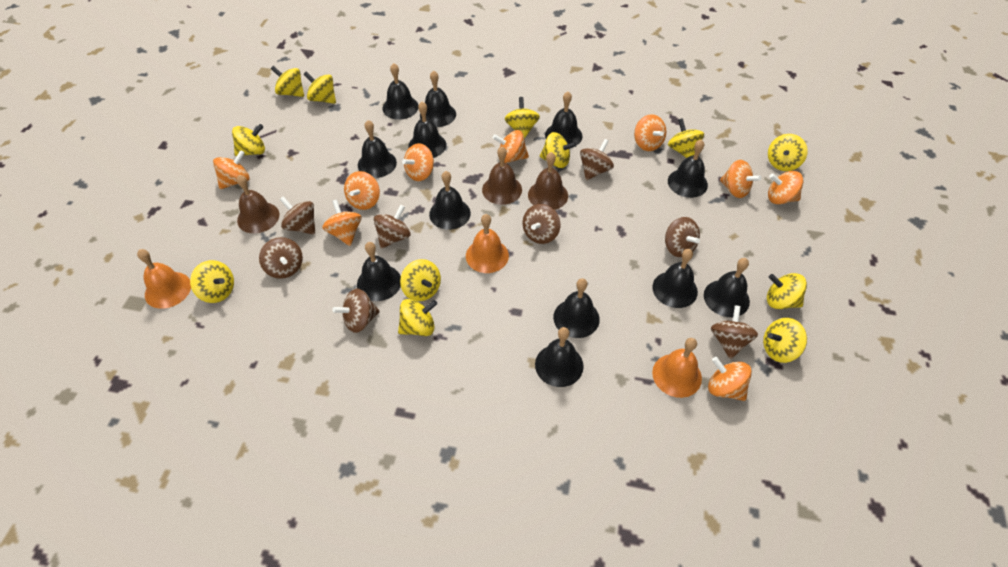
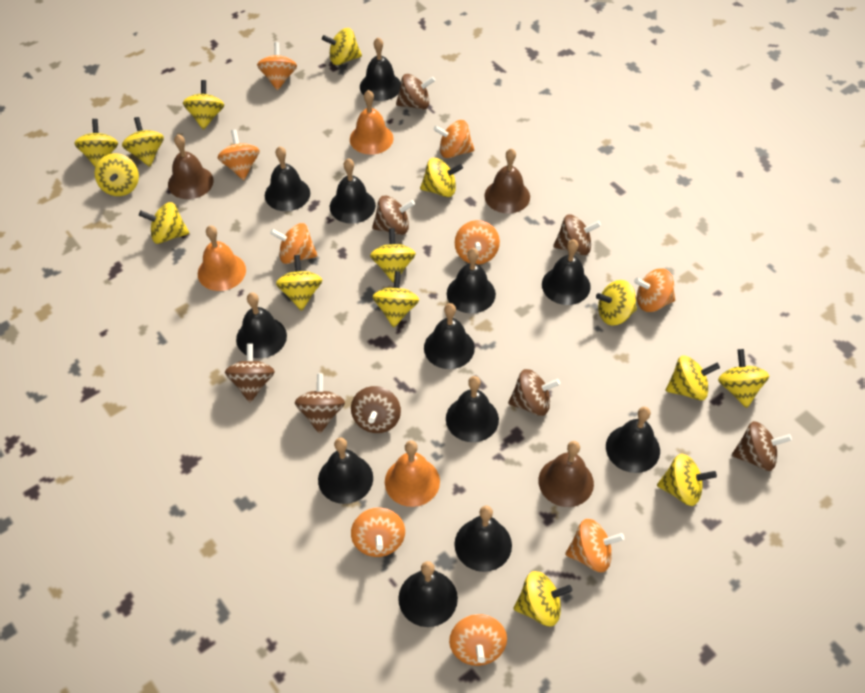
yellow spinning top: 12 -> 15

